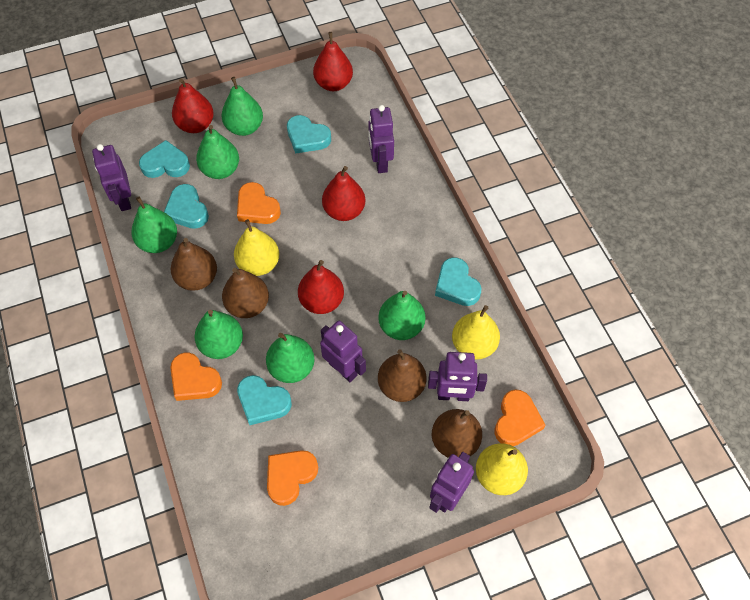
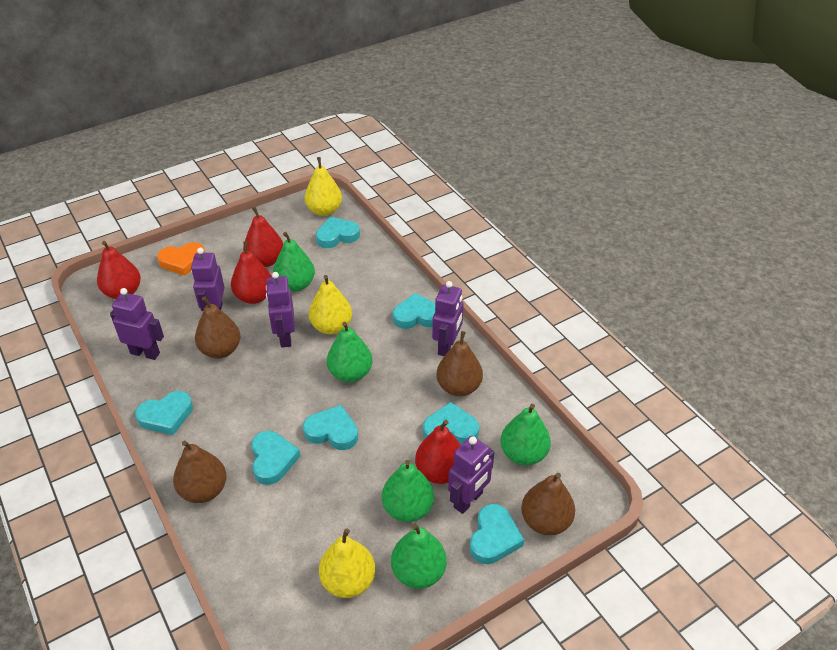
green pear: 6 -> 5
orange heart: 4 -> 1
turquoise heart: 5 -> 7

